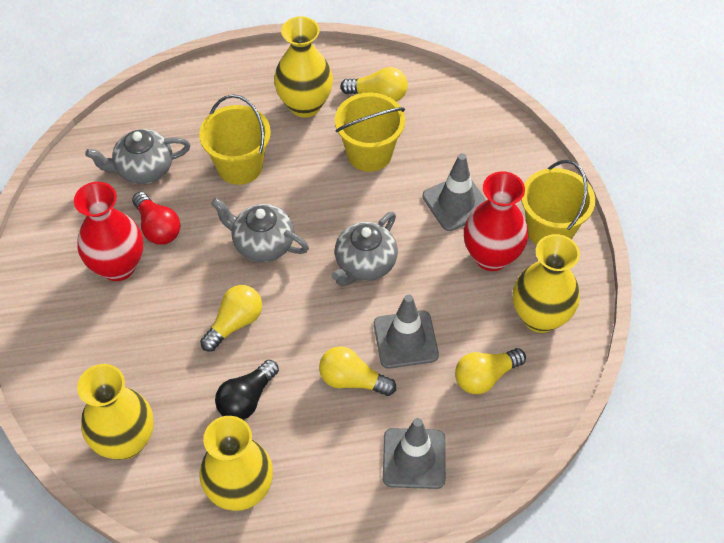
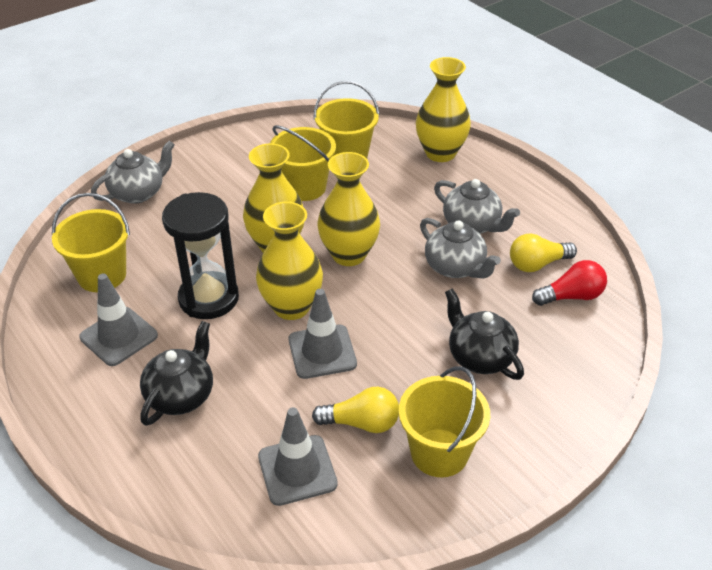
black hourglass: 0 -> 1
black light bulb: 1 -> 0
black teapot: 0 -> 2
red vase: 2 -> 0
yellow bucket: 3 -> 4
yellow light bulb: 4 -> 2

